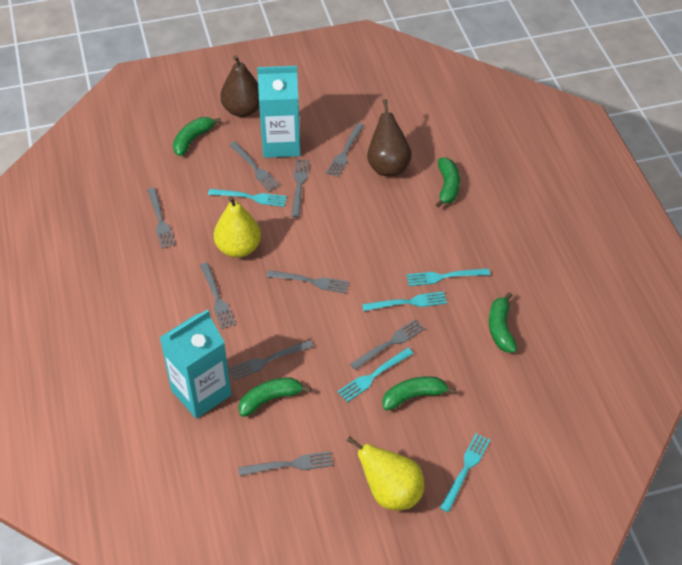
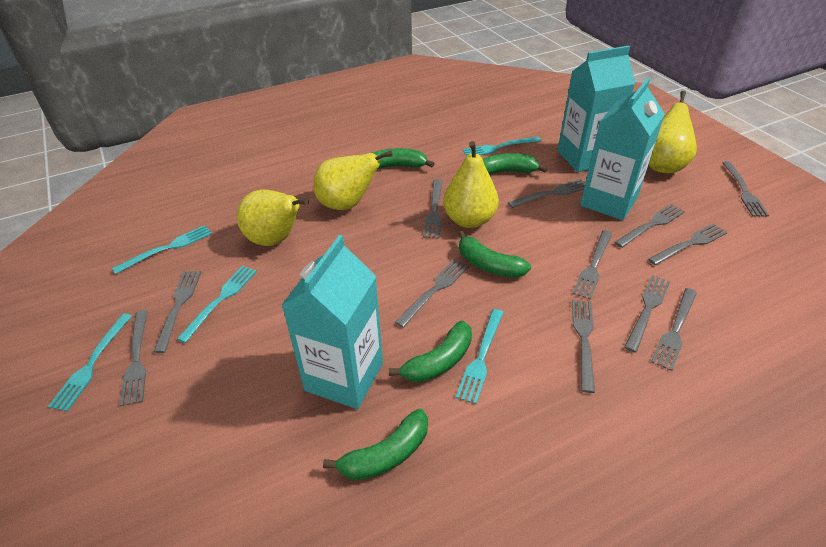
brown pear: 2 -> 0
grey fork: 9 -> 12
turquoise carton: 2 -> 3
yellow pear: 2 -> 4

